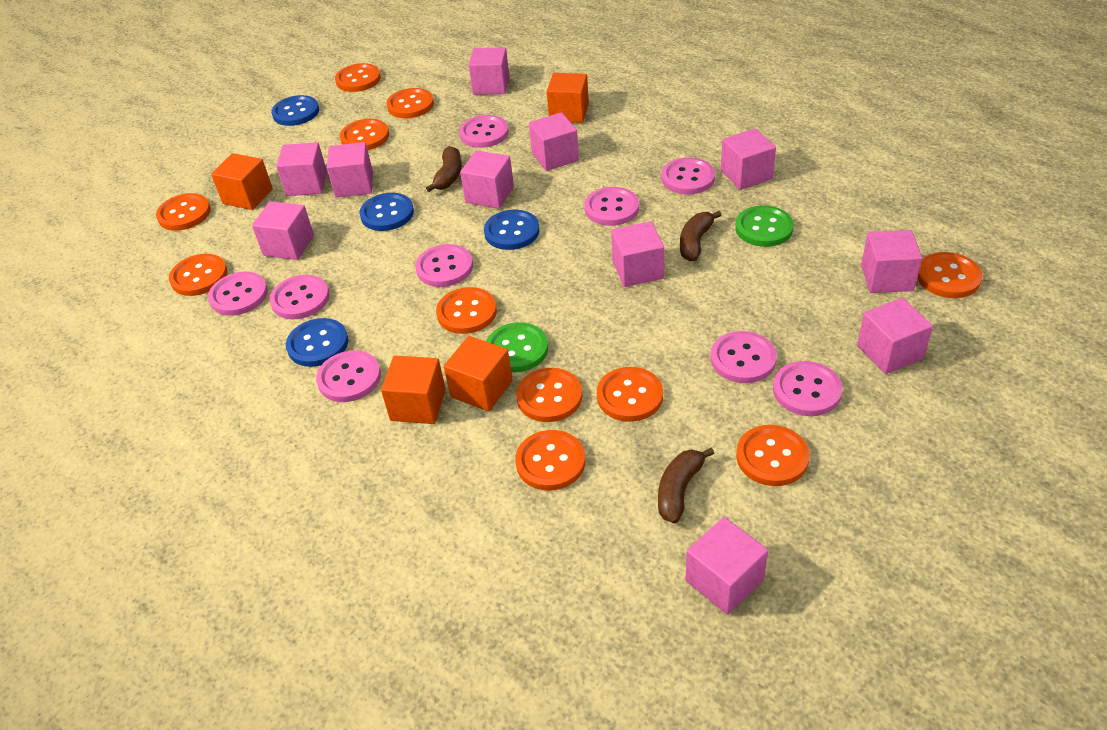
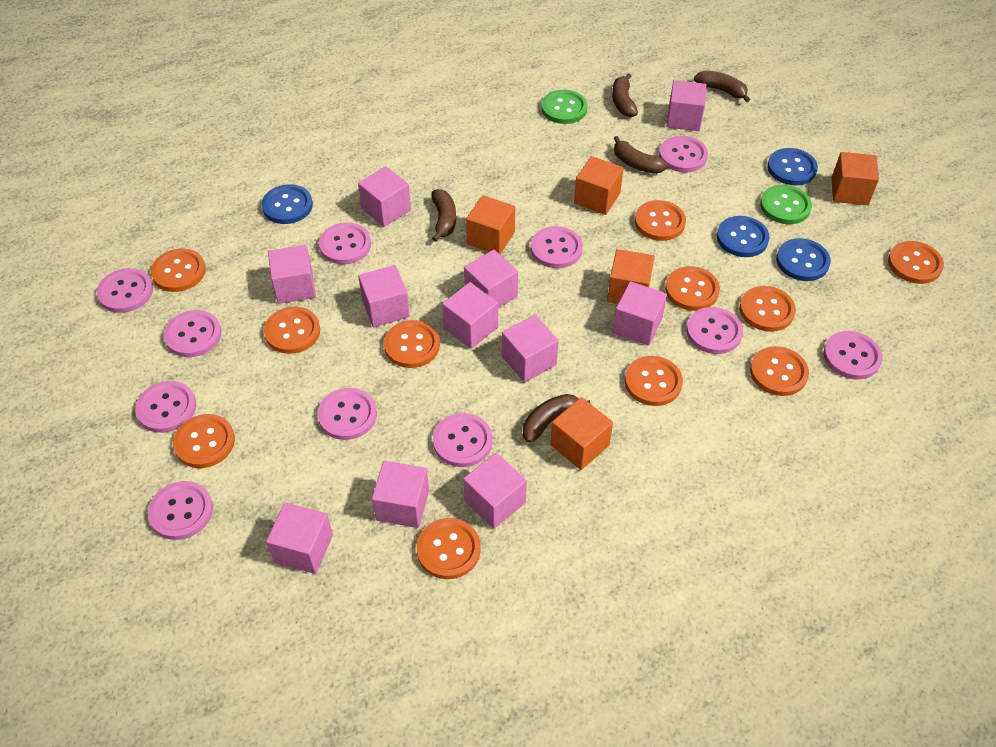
brown banana: 3 -> 5
orange cube: 4 -> 5
pink button: 9 -> 11

